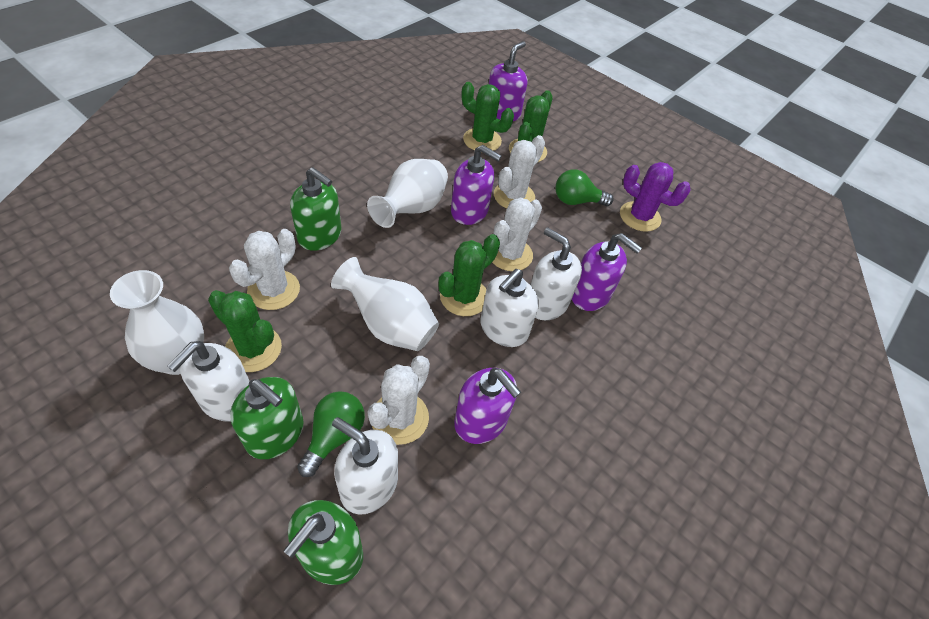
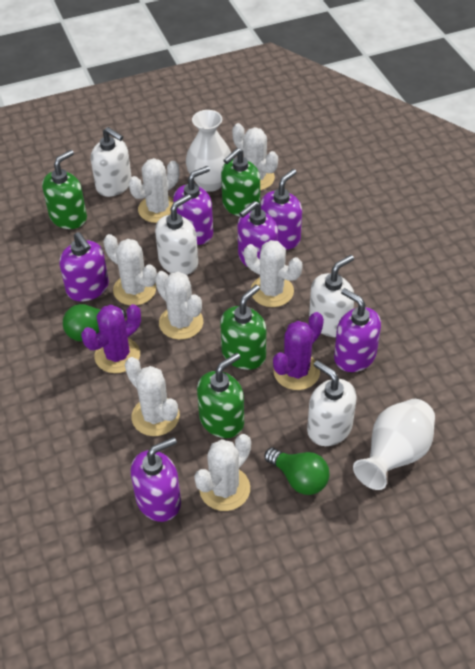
green cactus: 4 -> 0
green soap dispenser: 3 -> 4
purple cactus: 1 -> 2
purple soap dispenser: 4 -> 6
white cactus: 4 -> 7
white vase: 3 -> 2

